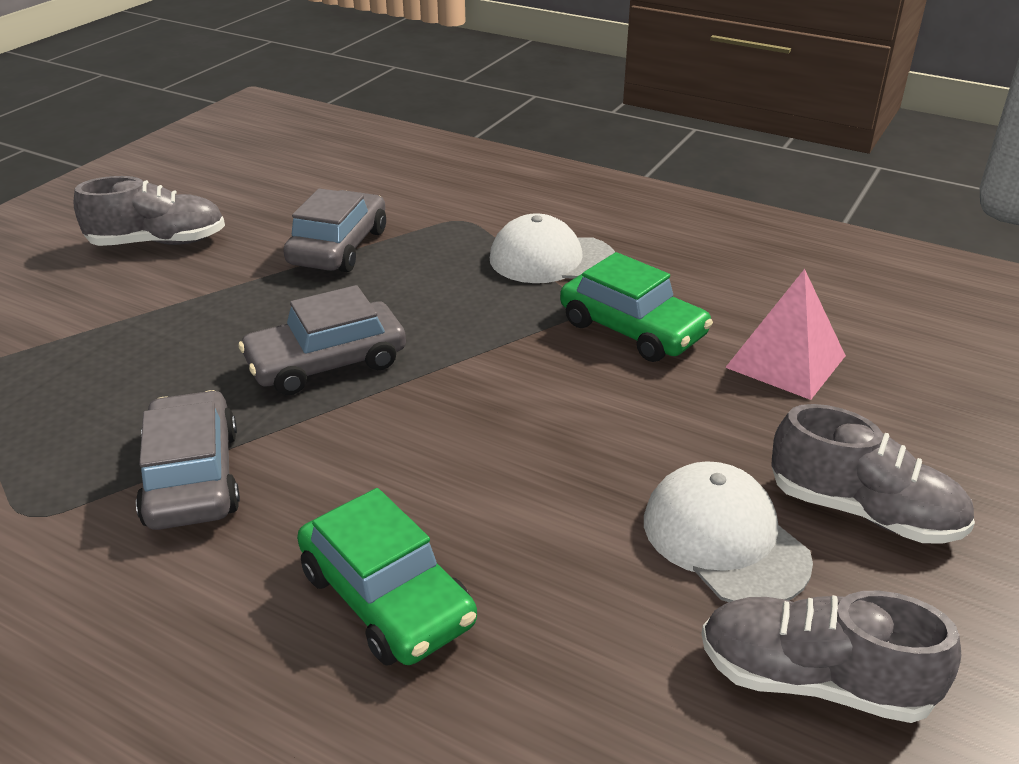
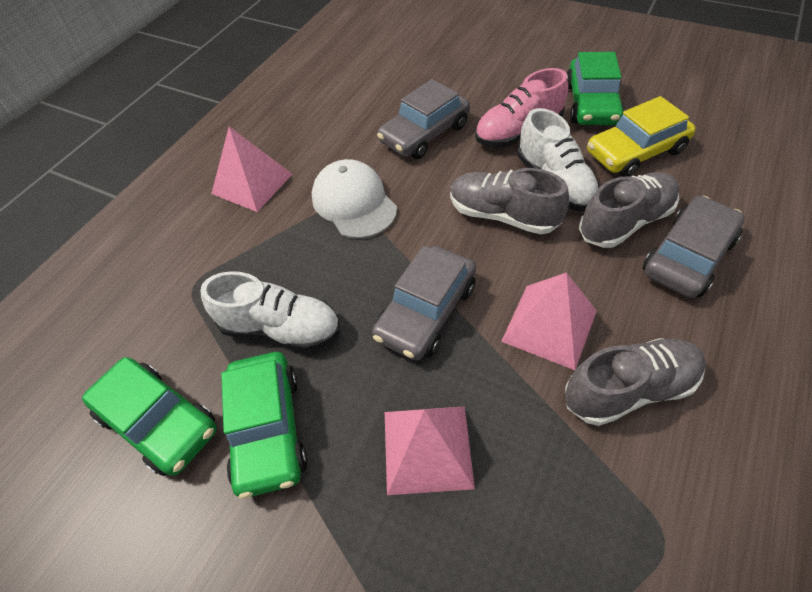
green car: 2 -> 3
pink pyramid: 1 -> 3
pink shoe: 0 -> 1
white cap: 2 -> 1
white shoe: 0 -> 2
yellow car: 0 -> 1

